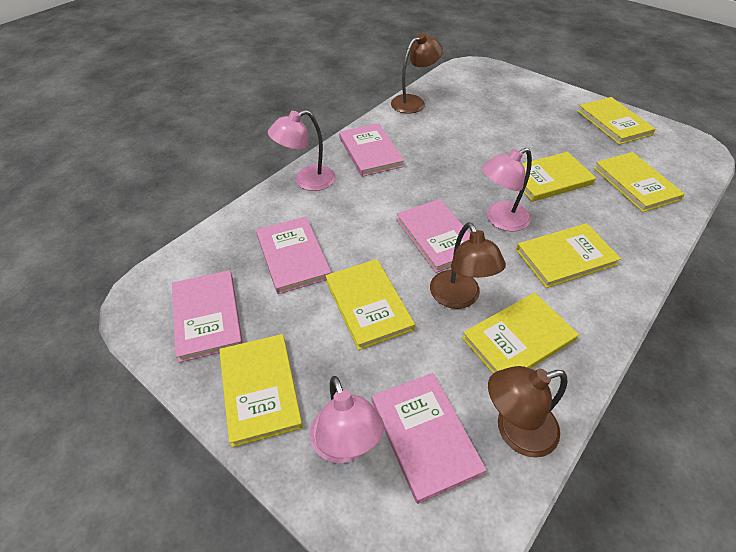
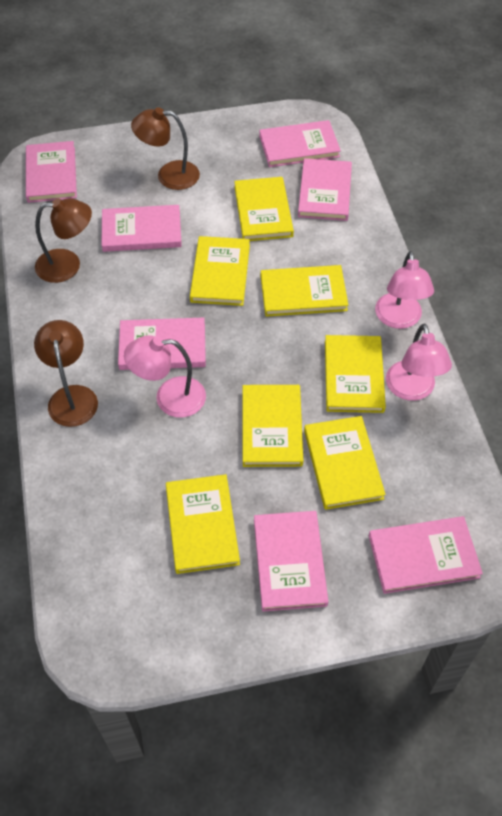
pink book: 5 -> 7

